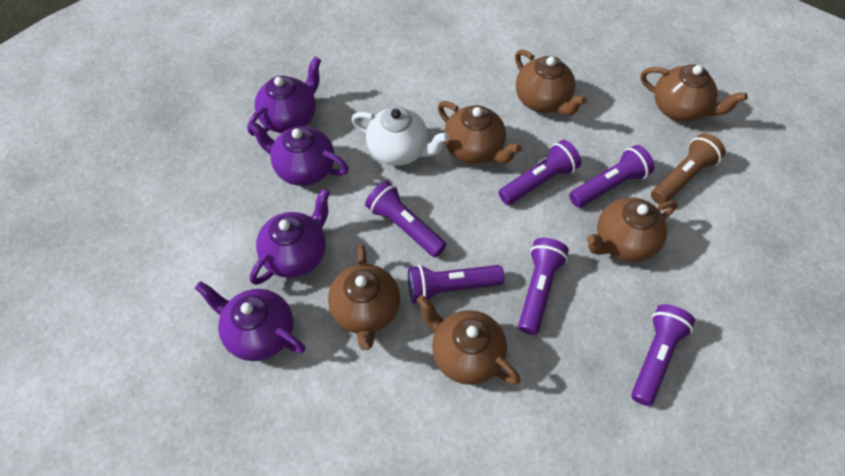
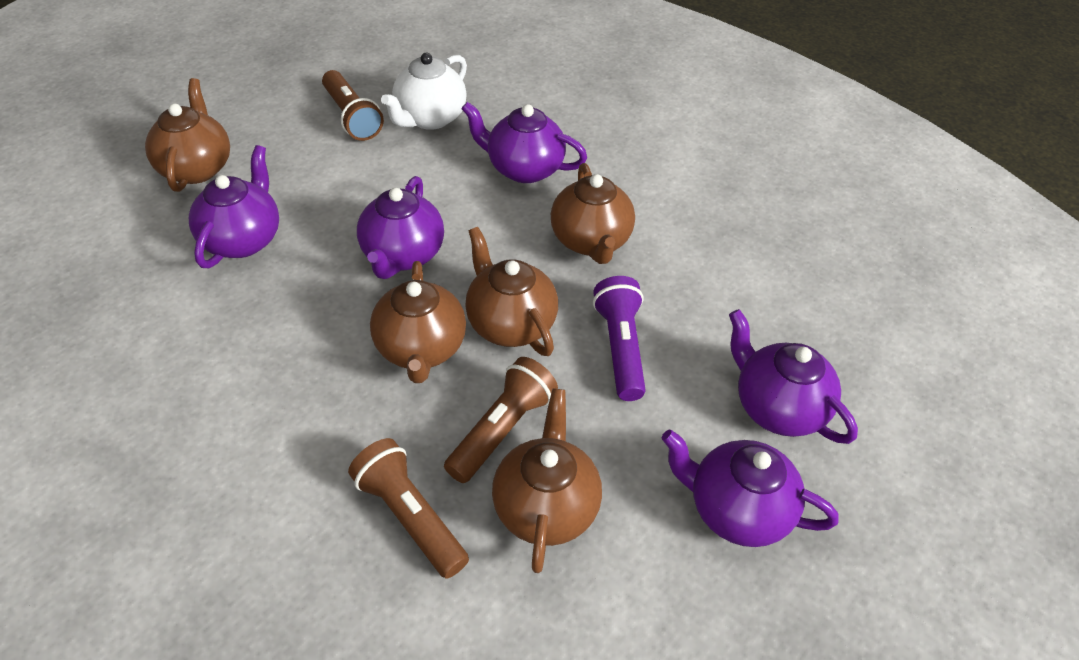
brown flashlight: 1 -> 3
brown teapot: 6 -> 5
purple flashlight: 6 -> 1
purple teapot: 4 -> 5

